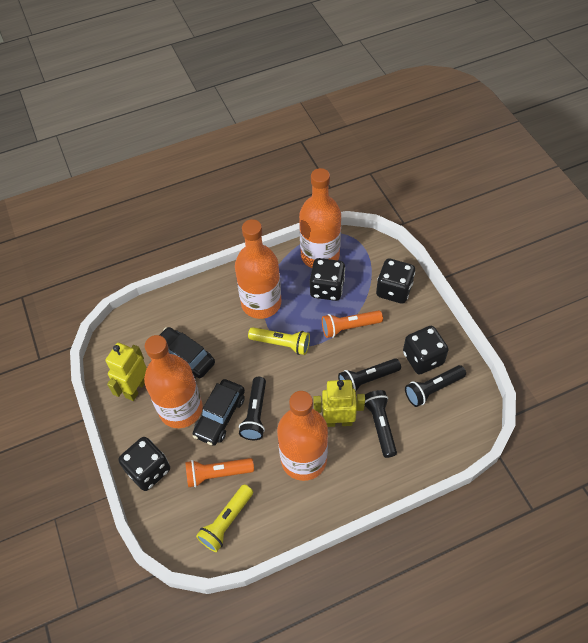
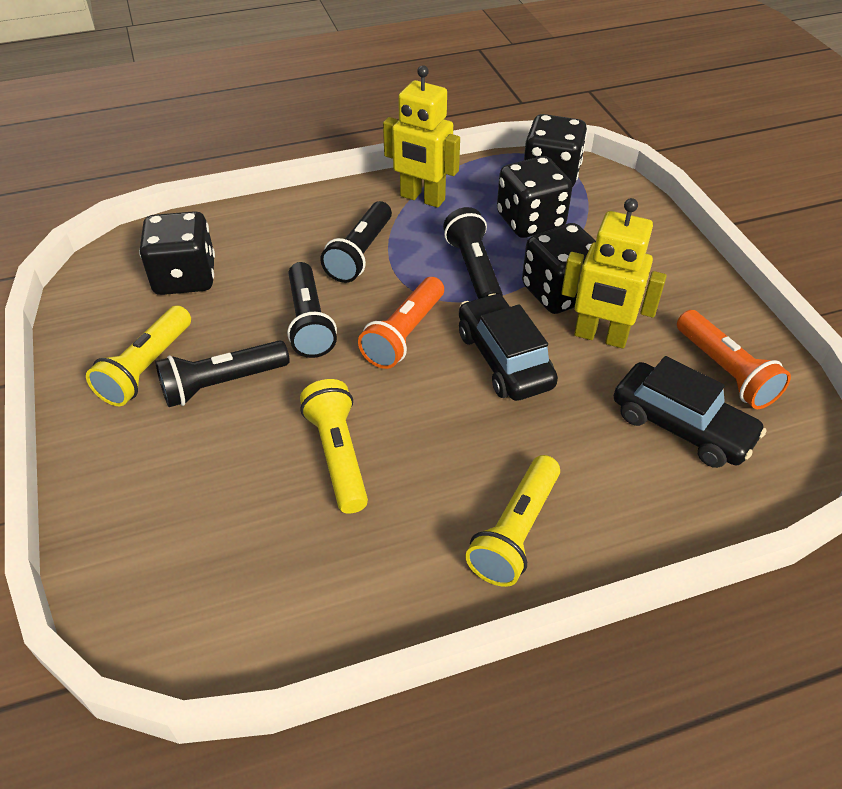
orange bottle: 4 -> 0
yellow flashlight: 2 -> 3

